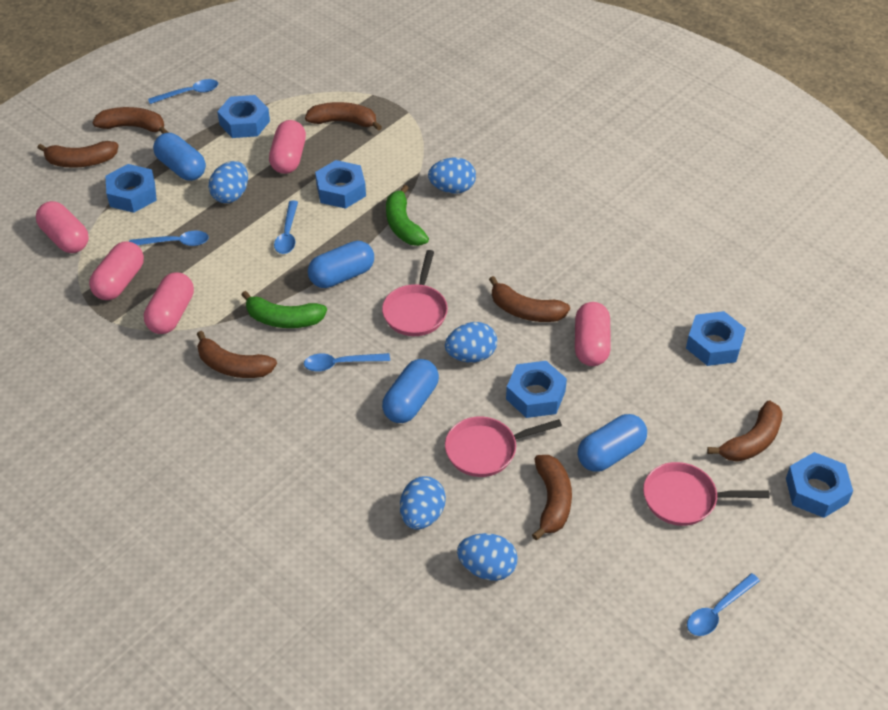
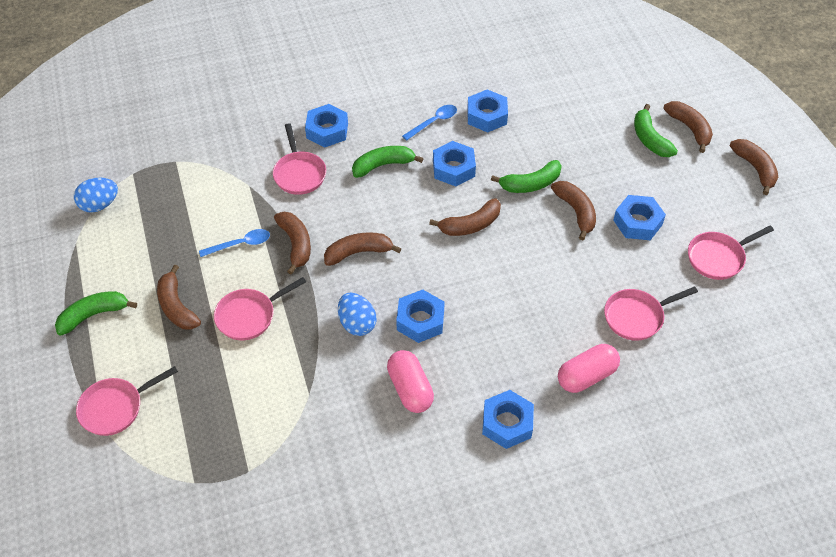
blue capsule: 4 -> 0
blue egg: 5 -> 2
blue spoon: 5 -> 2
green banana: 2 -> 4
pink capsule: 5 -> 2
pink pan: 3 -> 5

